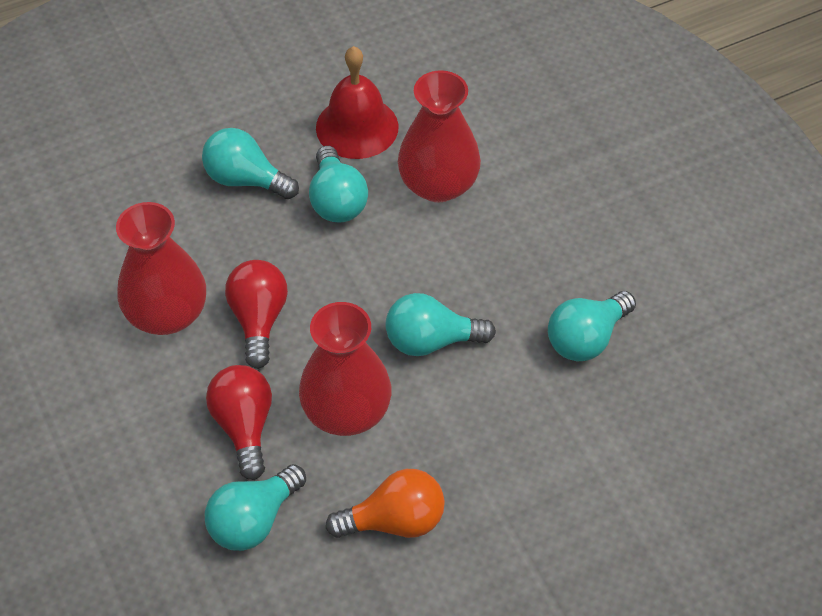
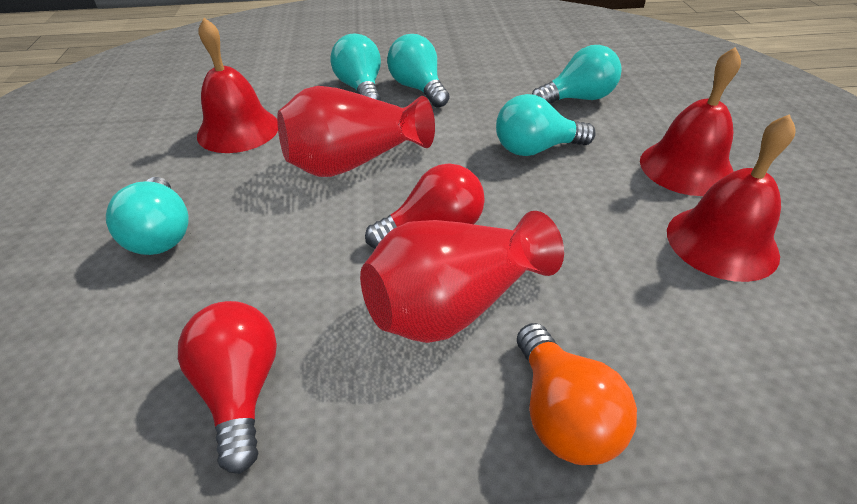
red bell: 1 -> 3
red vase: 3 -> 2

